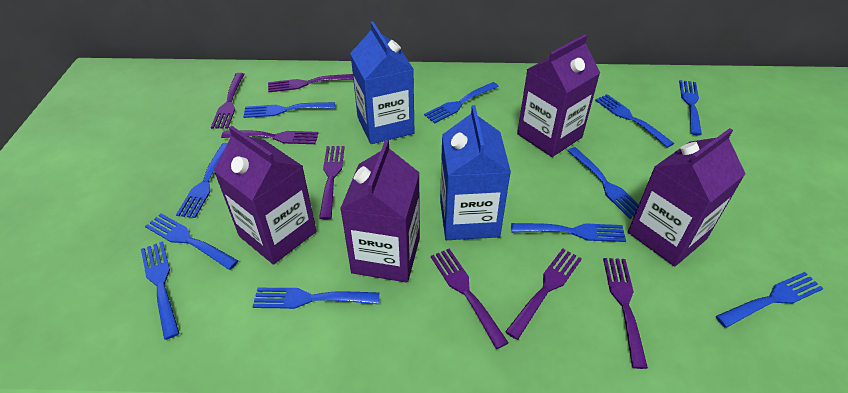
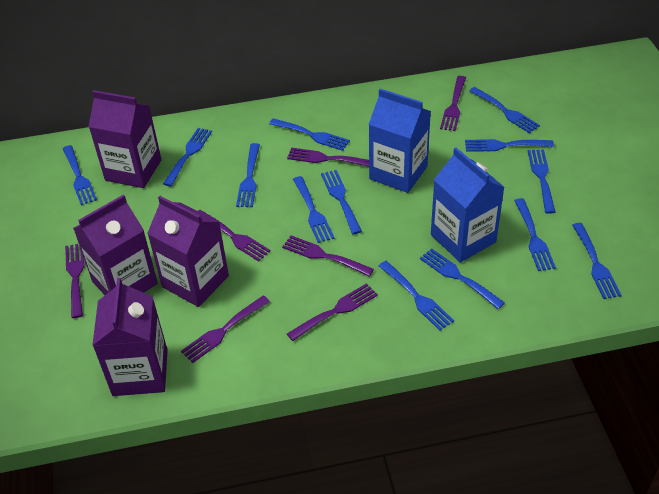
blue fork: 11 -> 13

